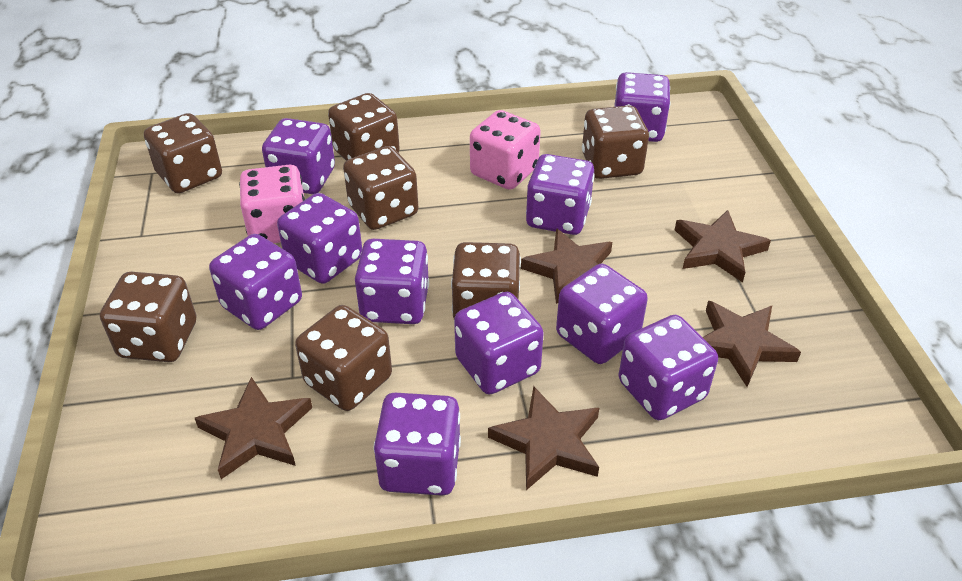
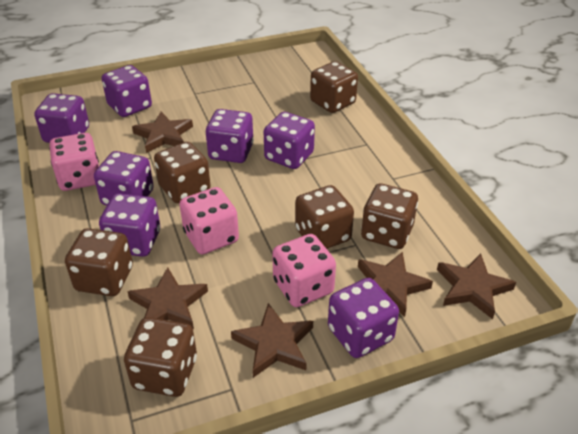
brown dice: 7 -> 6
pink dice: 2 -> 3
purple dice: 10 -> 7

